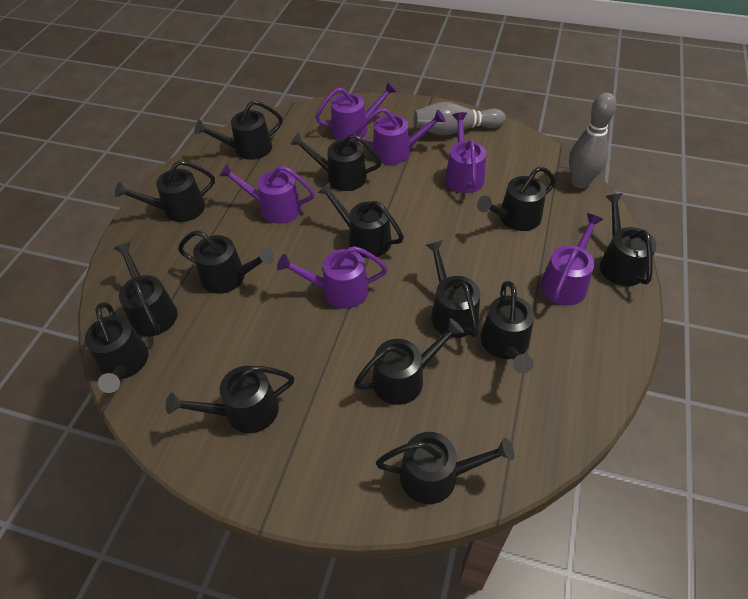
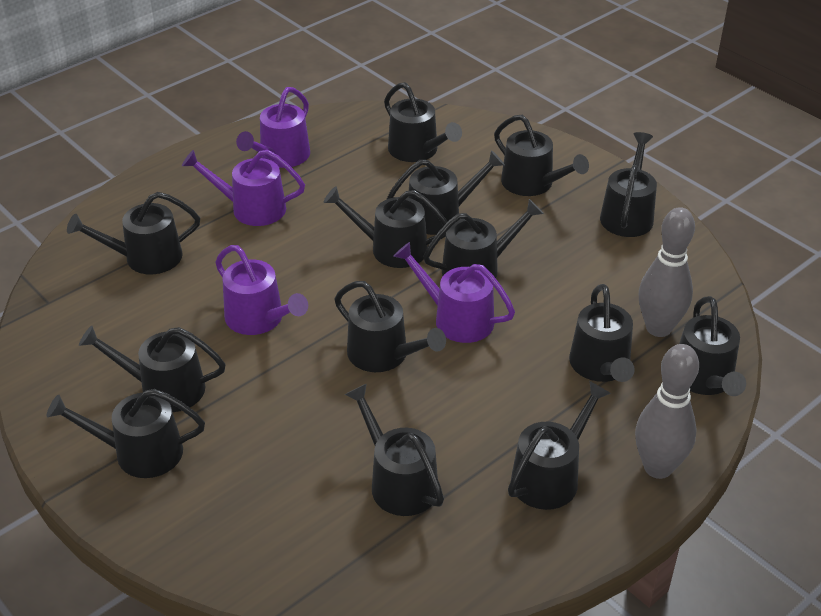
purple watering can: 6 -> 4

